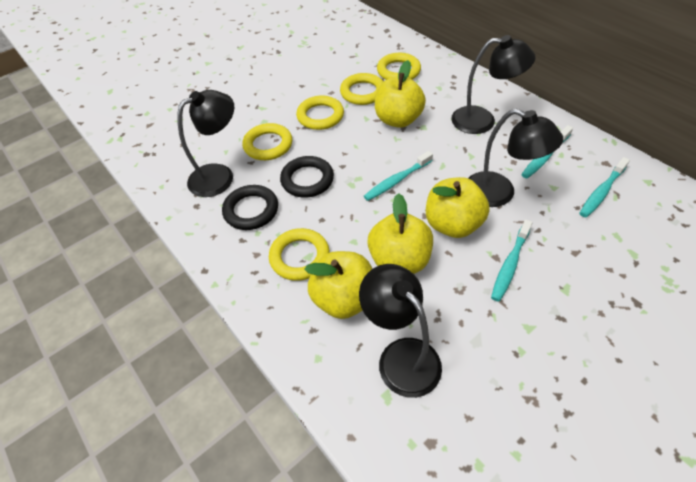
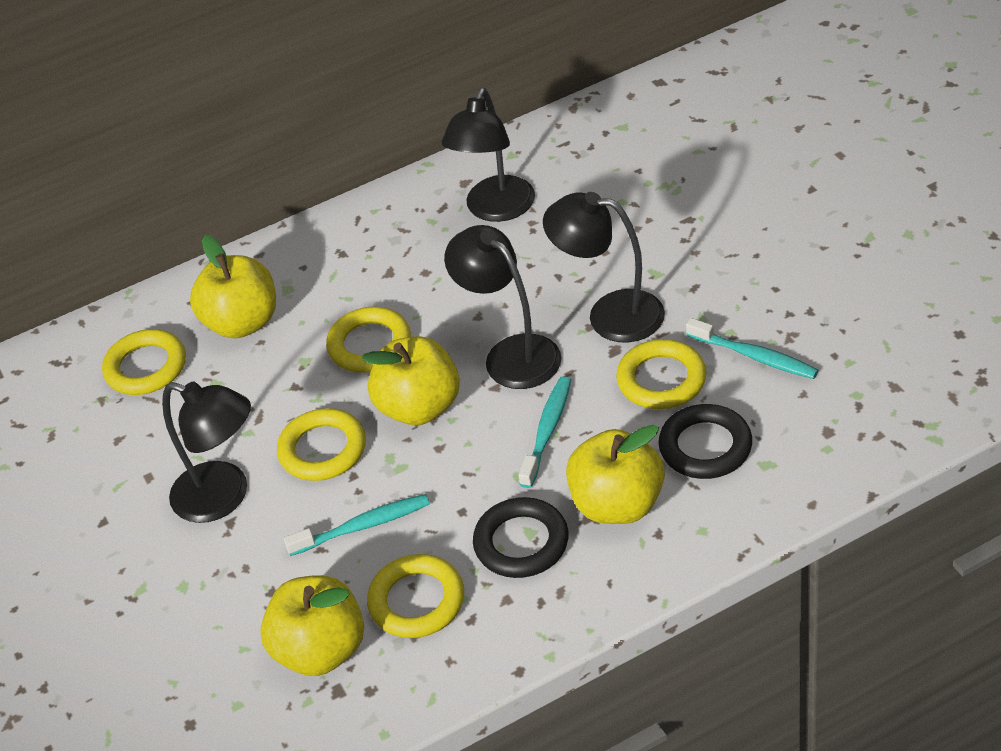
turquoise toothbrush: 4 -> 3

